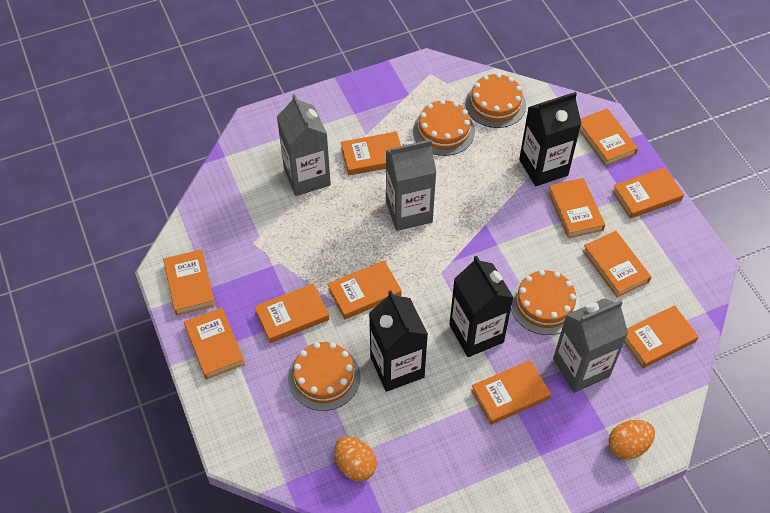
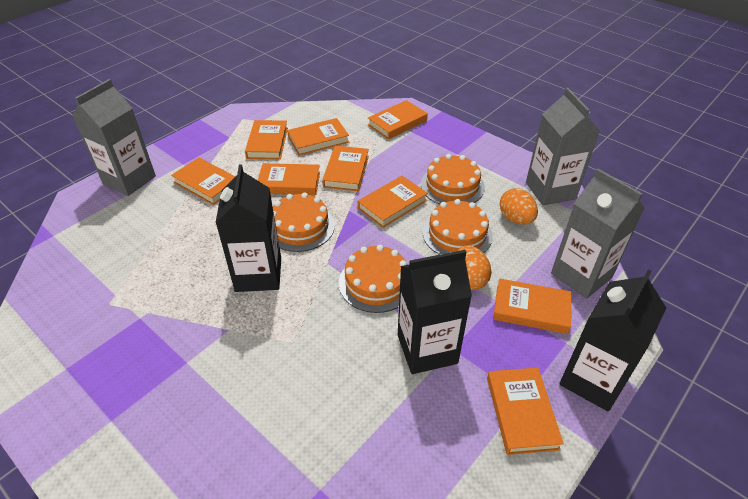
orange book: 11 -> 9

